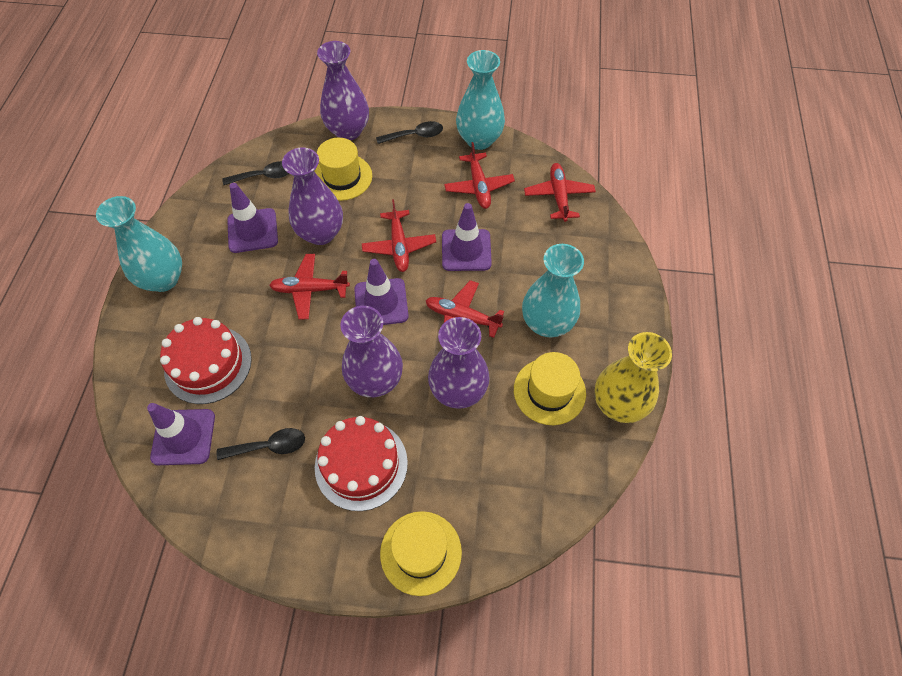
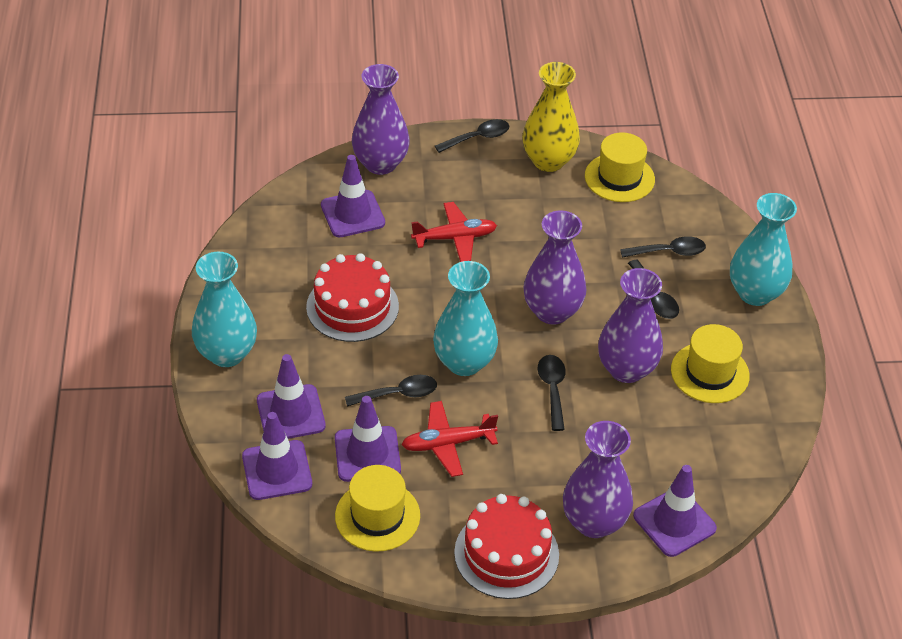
black spoon: 3 -> 5
purple traffic cone: 4 -> 5
red plane: 5 -> 2

